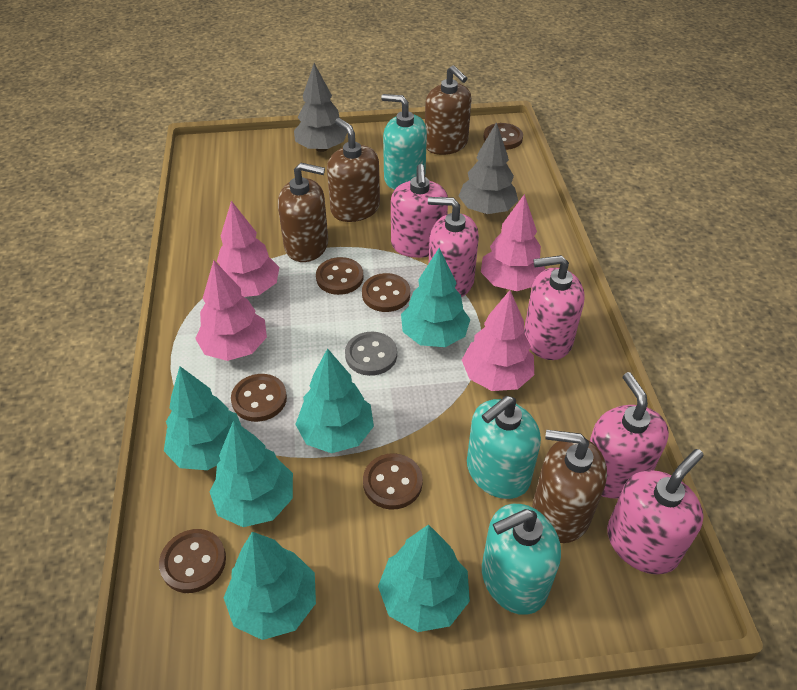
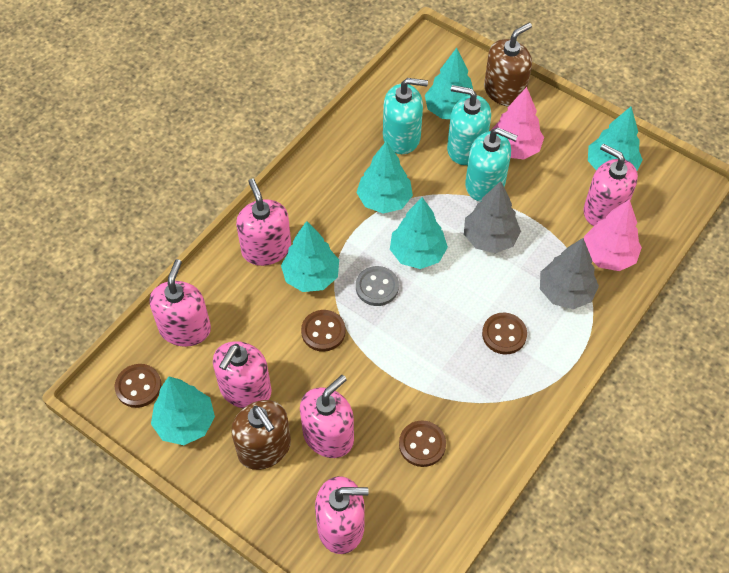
brown button: 6 -> 4
brown soap dispenser: 4 -> 2
pink soap dispenser: 5 -> 6
pink tree: 4 -> 2

